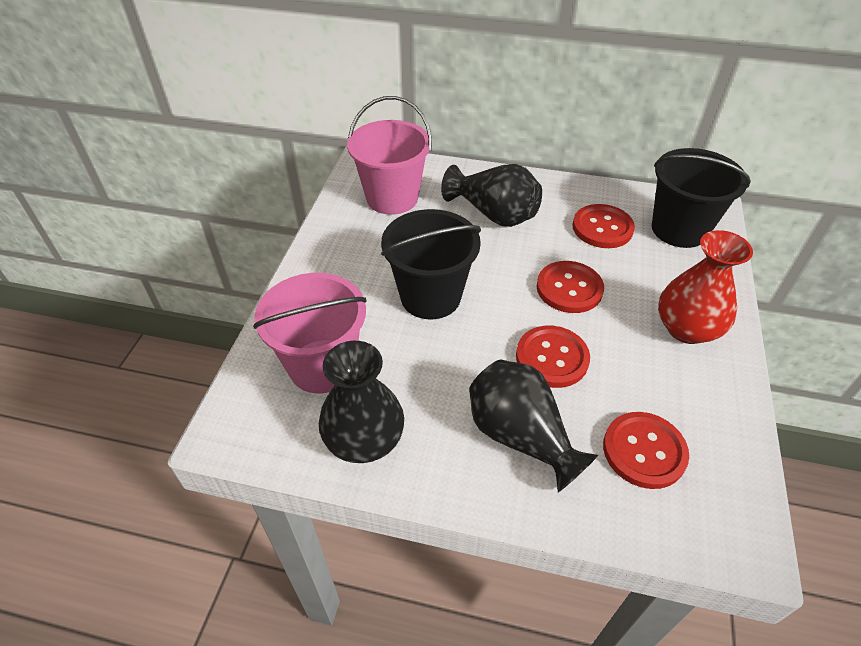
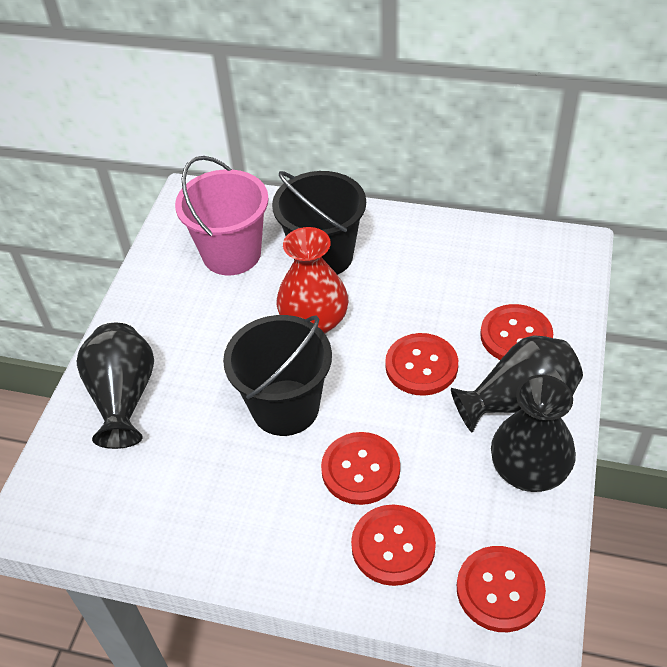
pink bucket: 2 -> 1
red button: 4 -> 5

